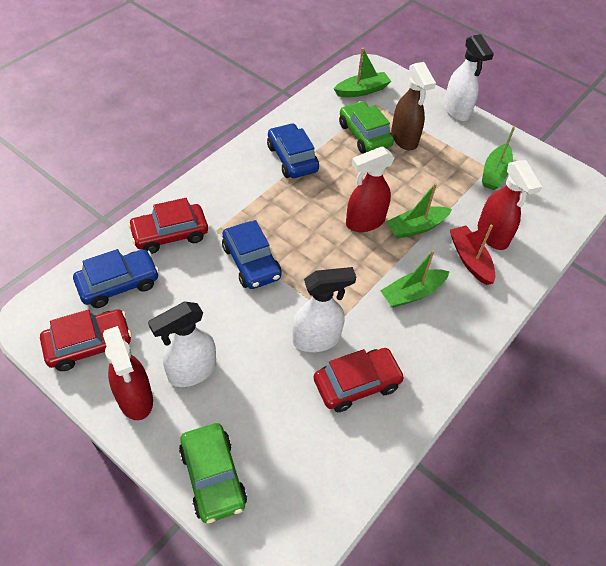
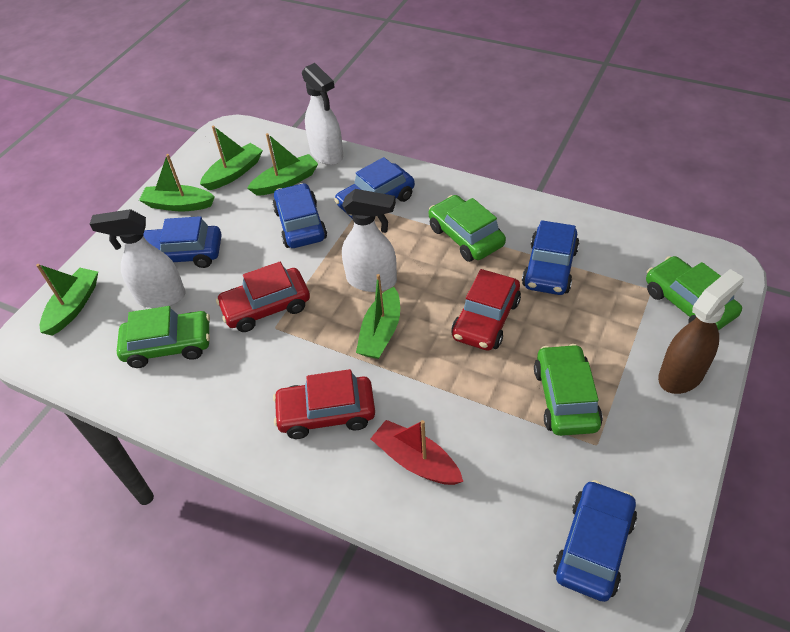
blue car: 3 -> 5
green boat: 4 -> 5
green car: 2 -> 4
red spray bottle: 3 -> 0

